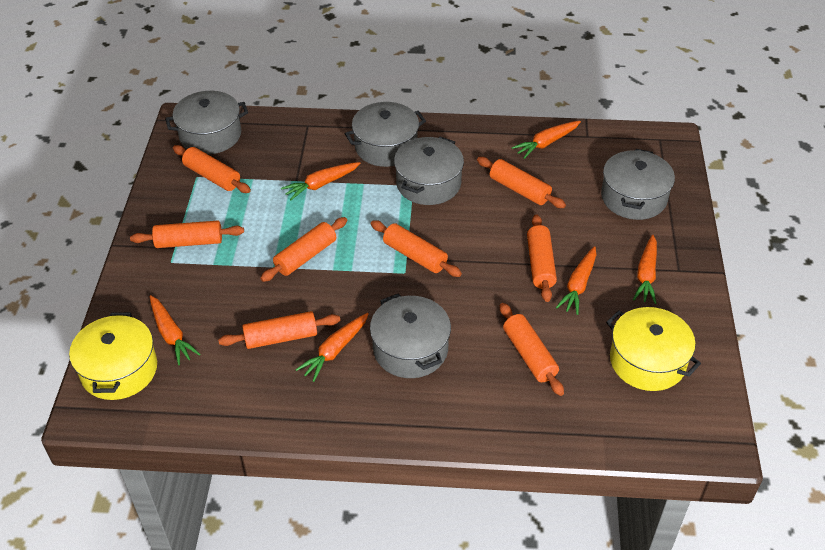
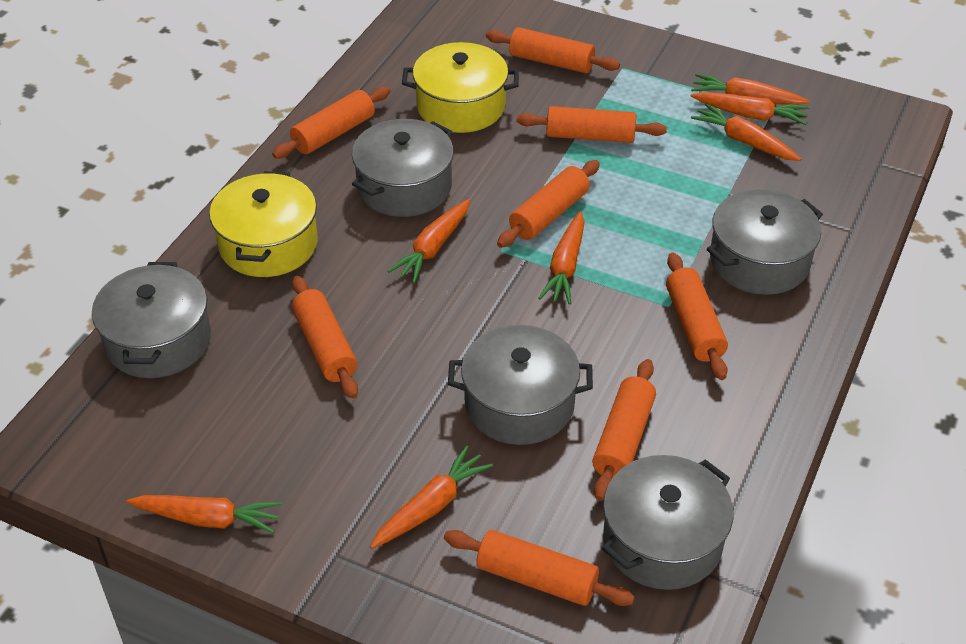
orange carrot: 6 -> 7

